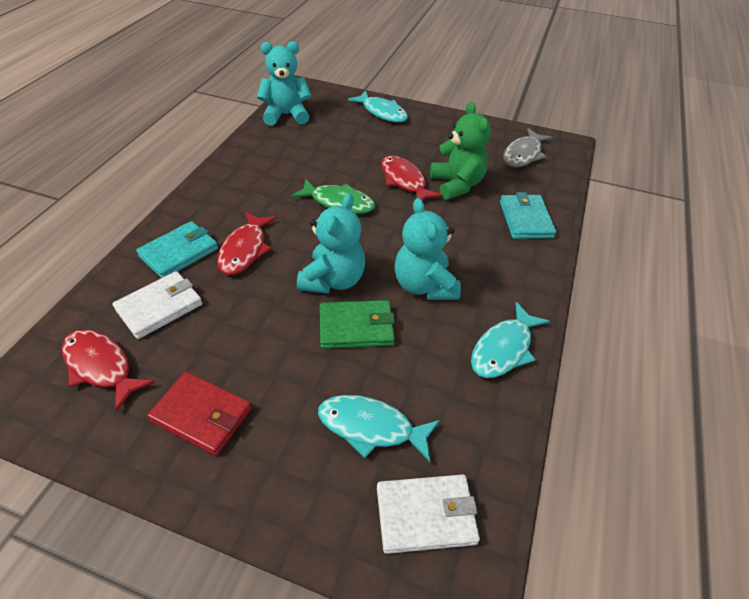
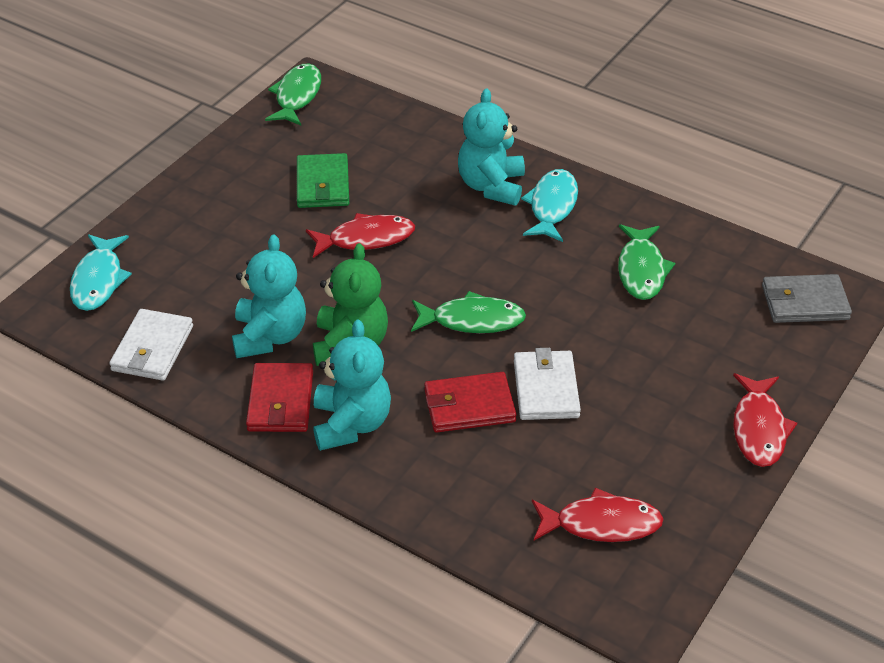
green fish: 1 -> 3
grey fish: 1 -> 0
grey wallet: 0 -> 1
red wallet: 1 -> 2
turquoise fish: 3 -> 2
turquoise wallet: 2 -> 0

